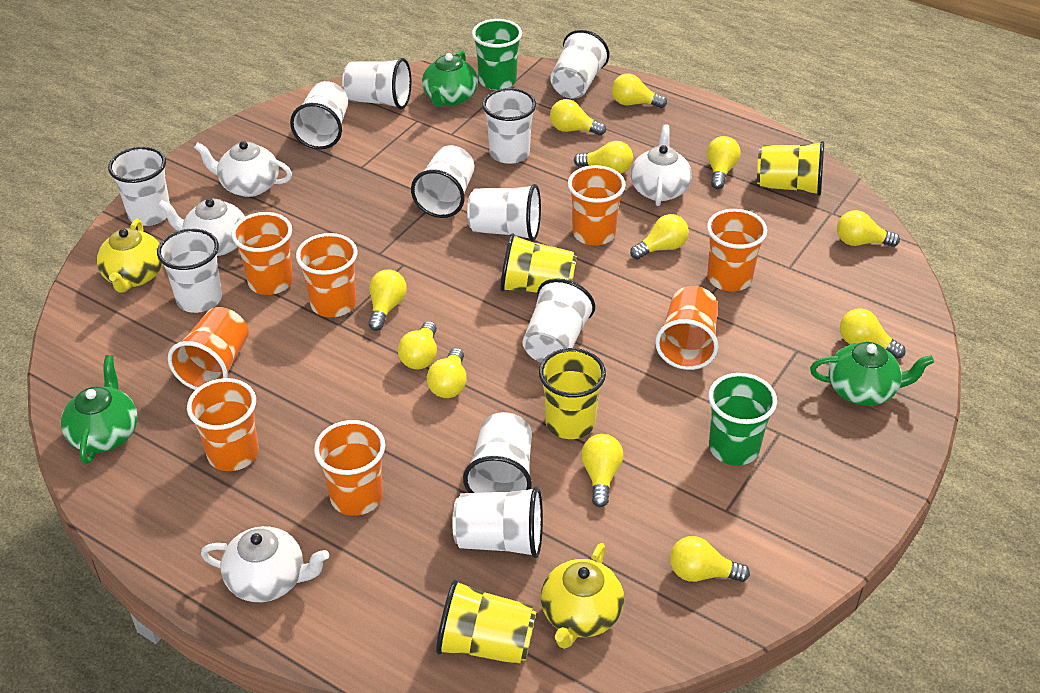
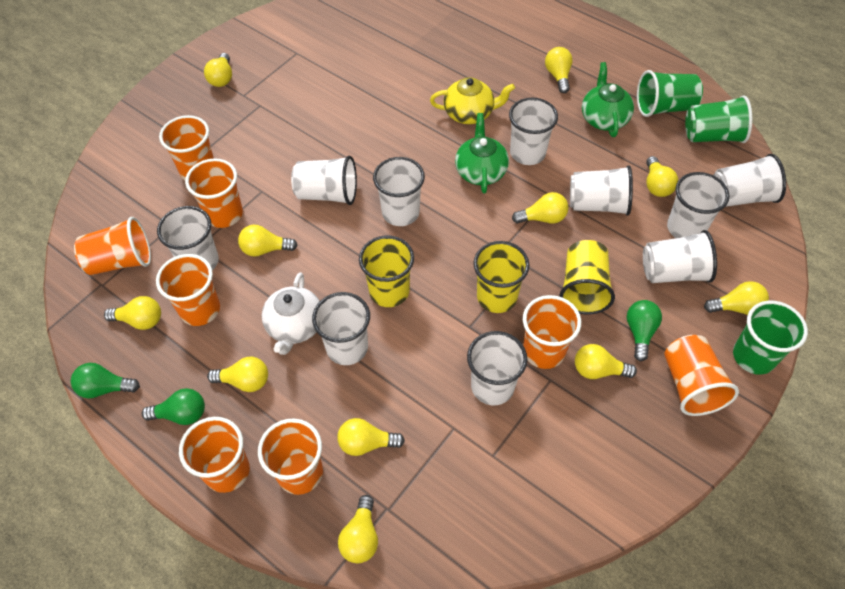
green cup: 2 -> 3
green light bulb: 0 -> 3
green teapot: 3 -> 2
white cup: 11 -> 10
white teapot: 4 -> 1
yellow cup: 4 -> 3
yellow light bulb: 12 -> 11
yellow teapot: 2 -> 1

